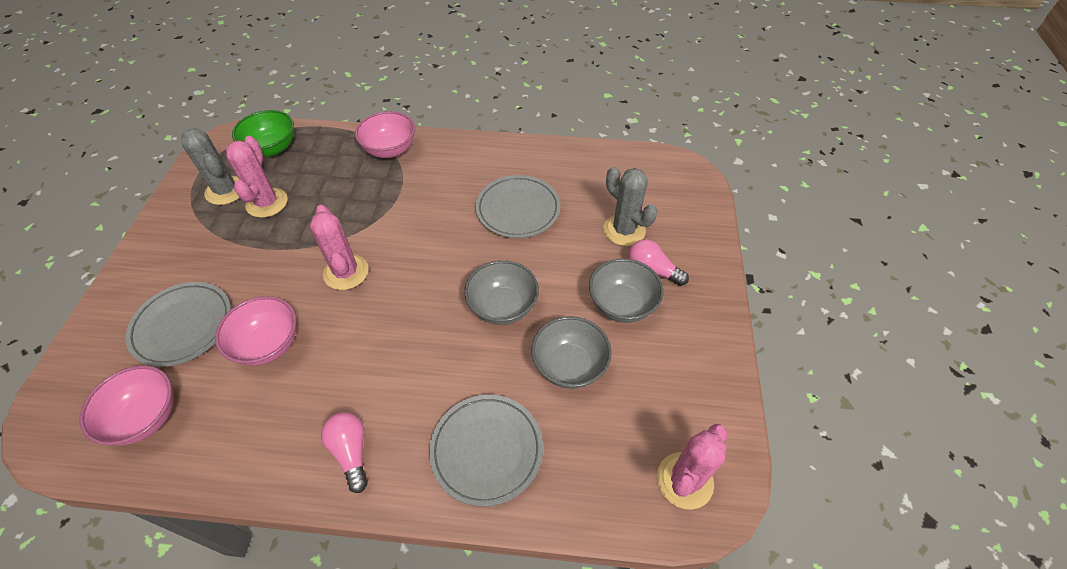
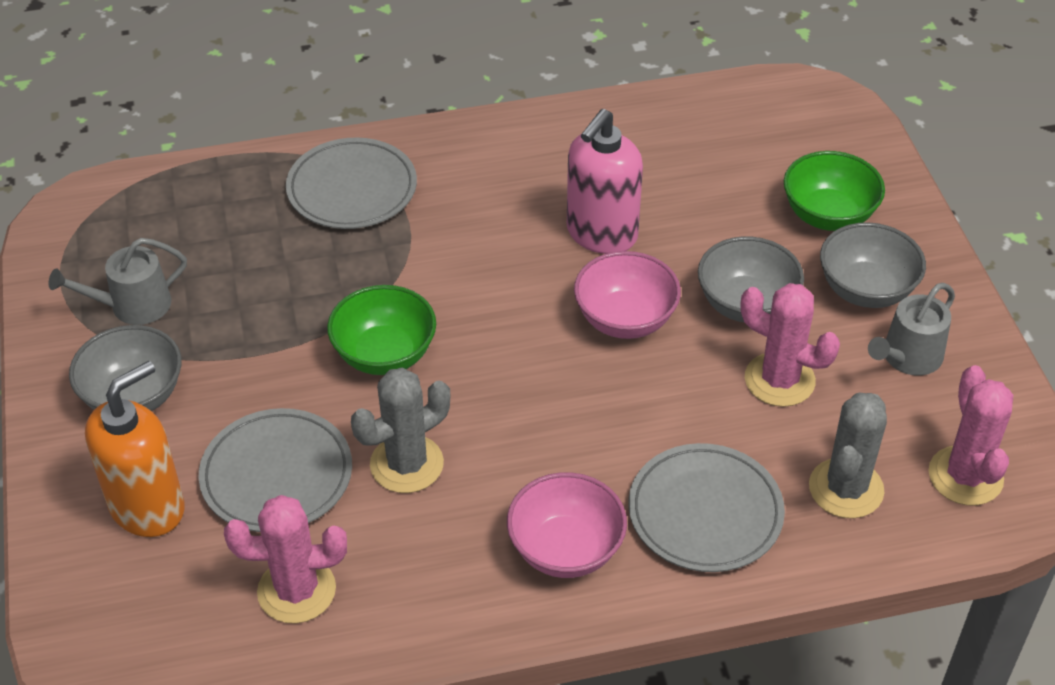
green bowl: 1 -> 2
grey watering can: 0 -> 2
orange soap dispenser: 0 -> 1
pink bowl: 3 -> 2
pink light bulb: 2 -> 0
pink soap dispenser: 0 -> 1

